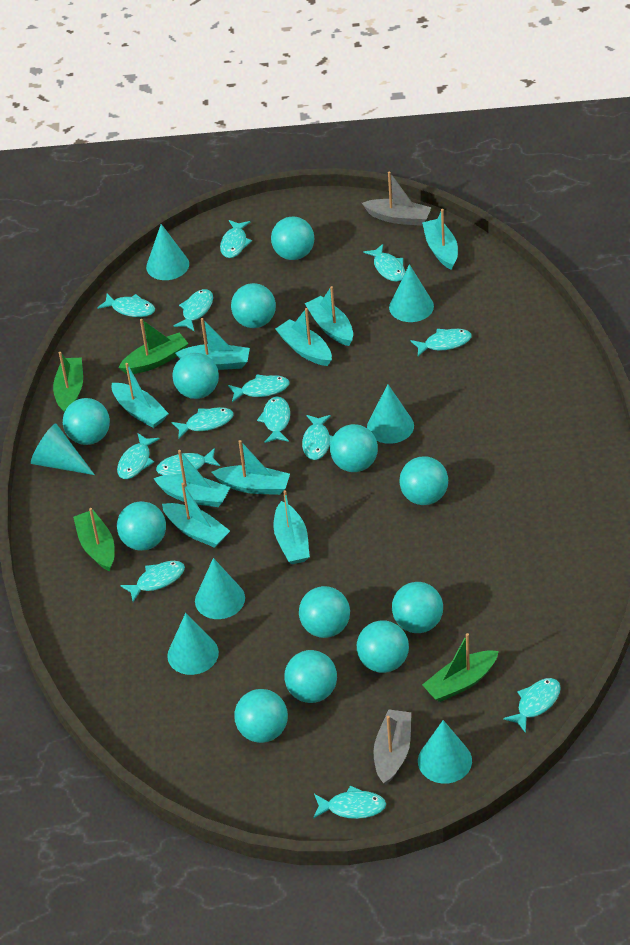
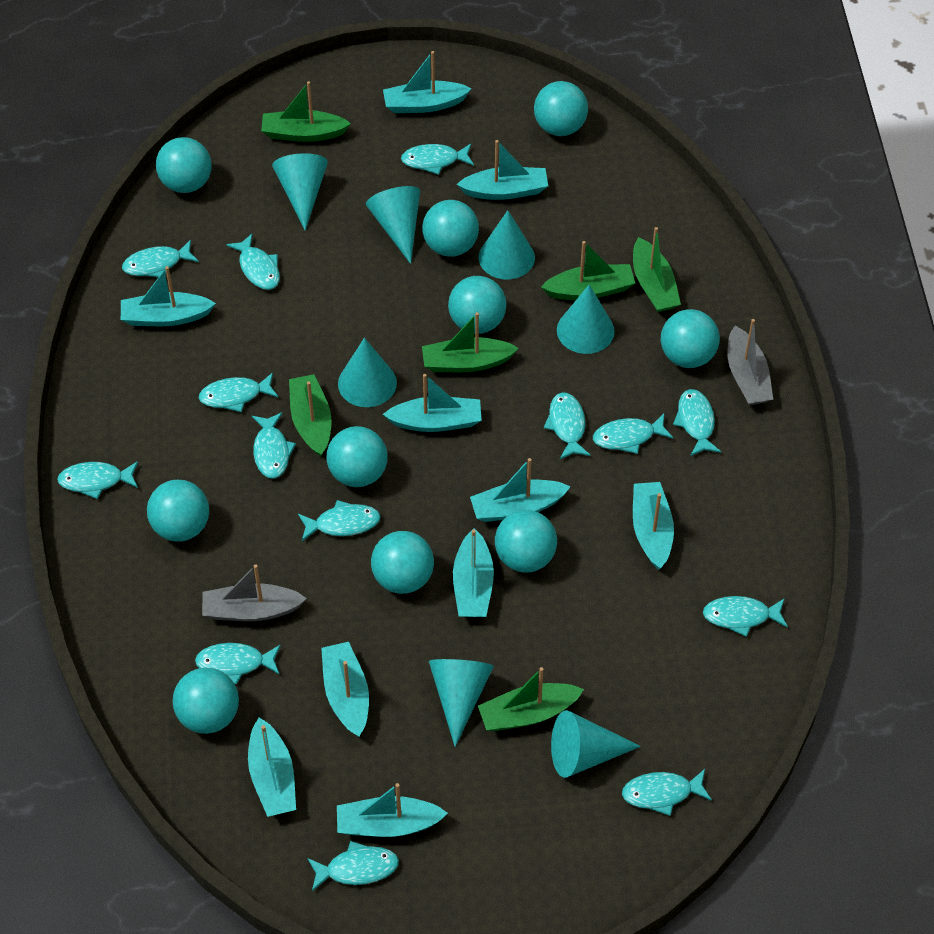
green boat: 4 -> 6
turquoise ball: 12 -> 10
turquoise boat: 9 -> 10

